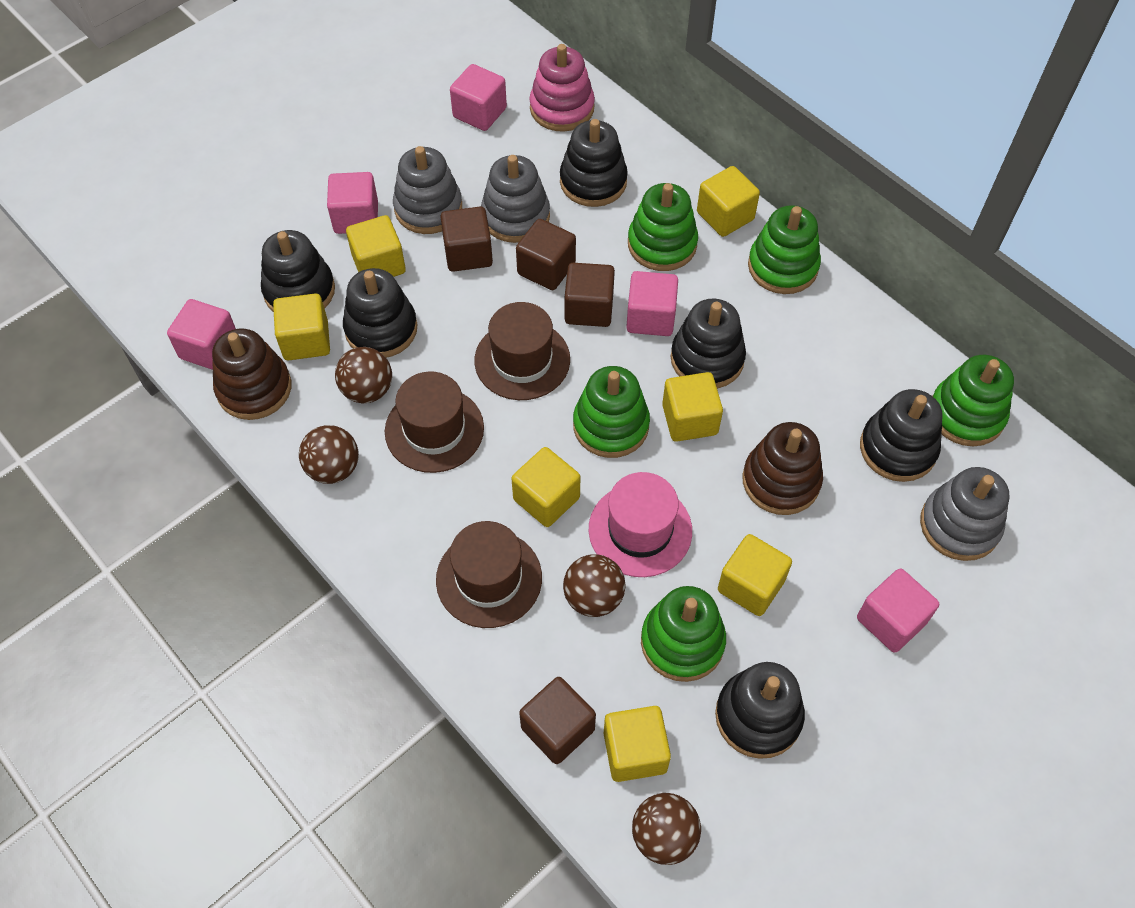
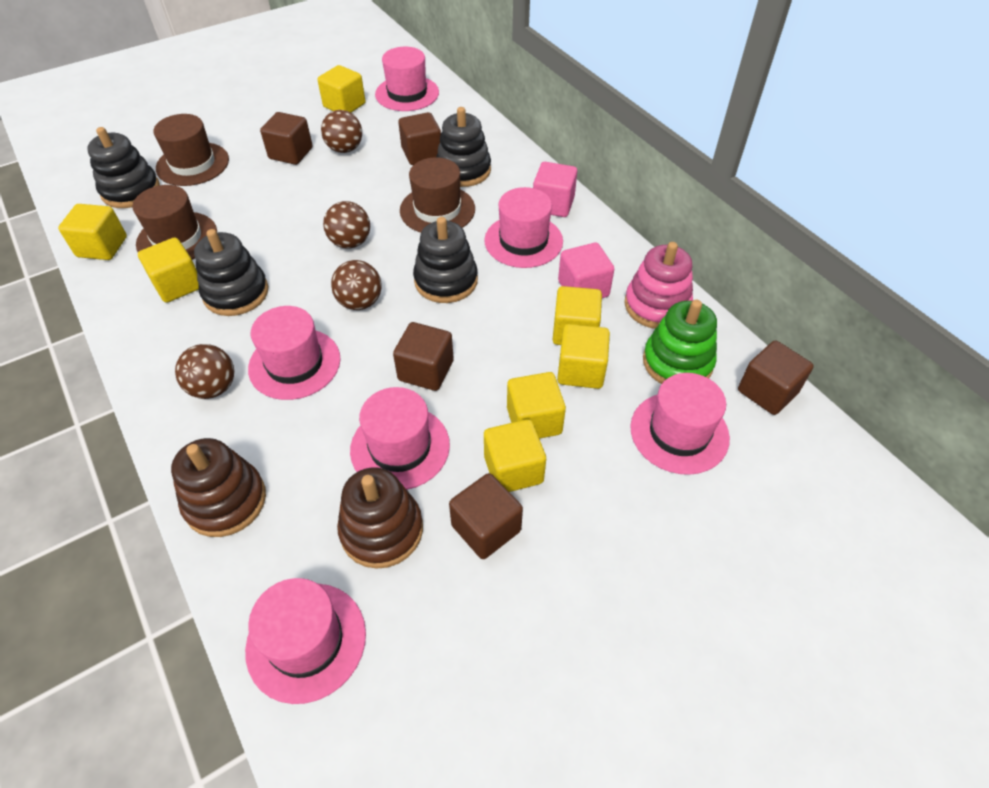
black stacking toy: 6 -> 4
brown cube: 4 -> 5
green stacking toy: 5 -> 1
grey stacking toy: 3 -> 0
pink cube: 5 -> 2
pink hat: 1 -> 6

